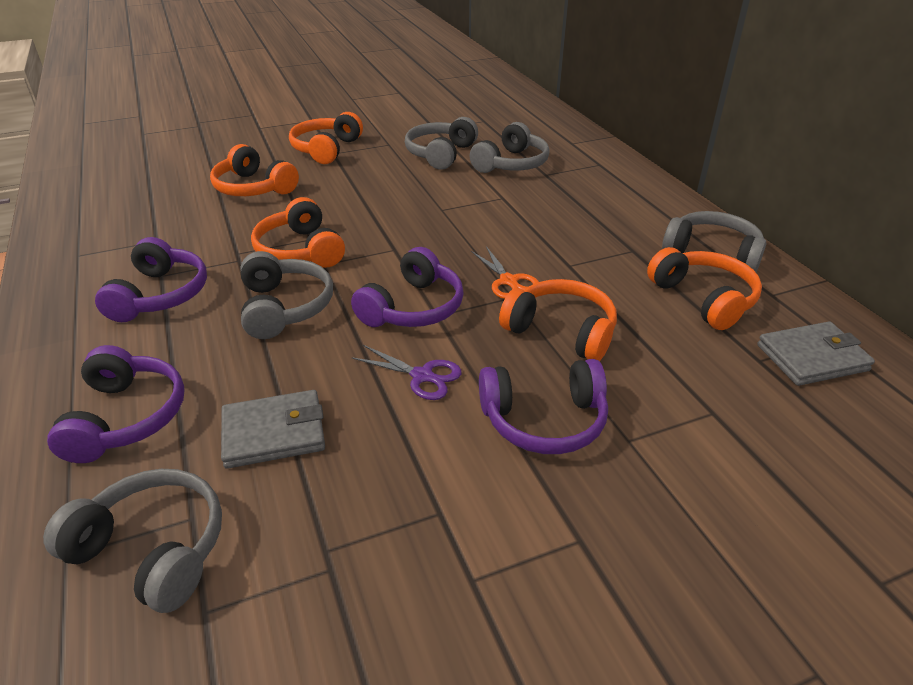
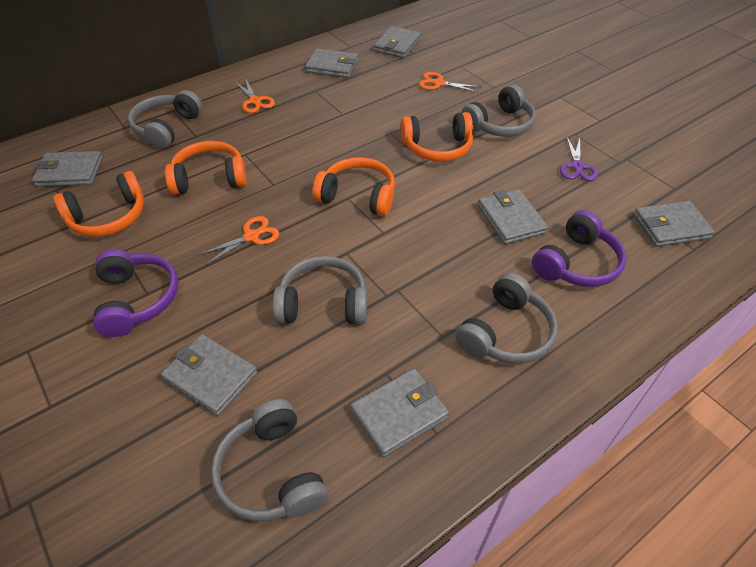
grey wallet: 2 -> 7
orange headphones: 5 -> 4
orange scissors: 1 -> 3
purple headphones: 4 -> 2

